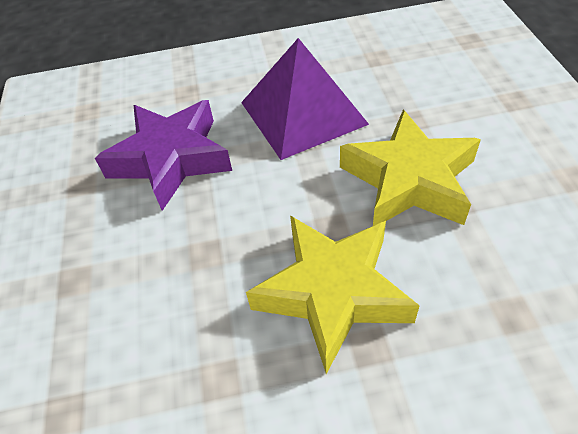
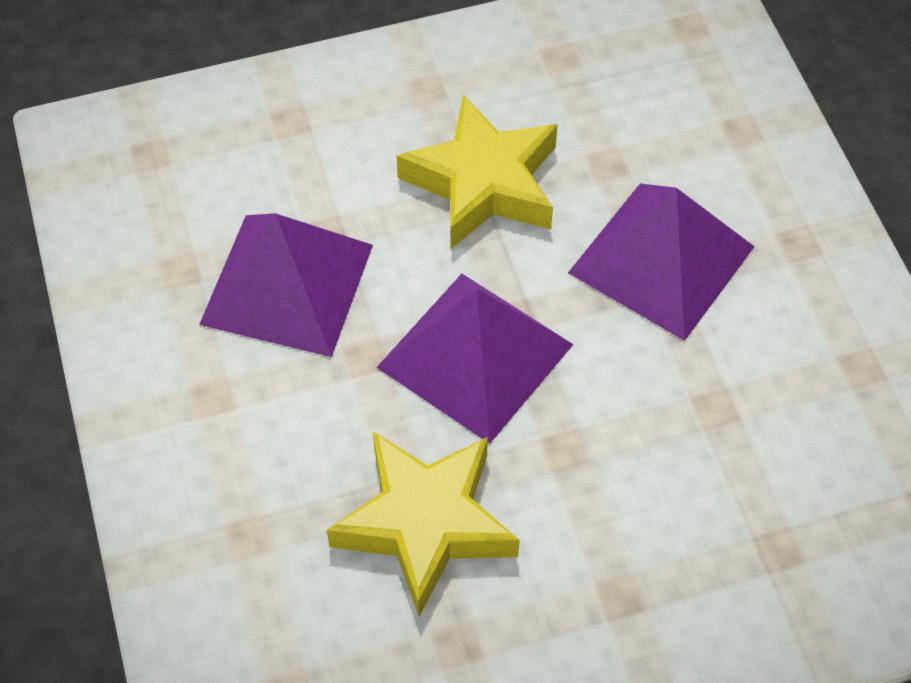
purple pyramid: 1 -> 3
purple star: 1 -> 0

